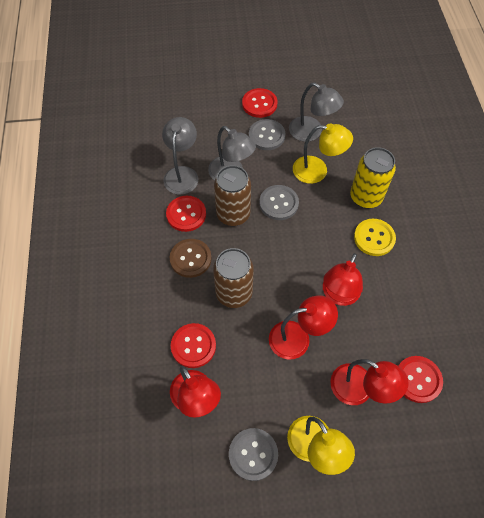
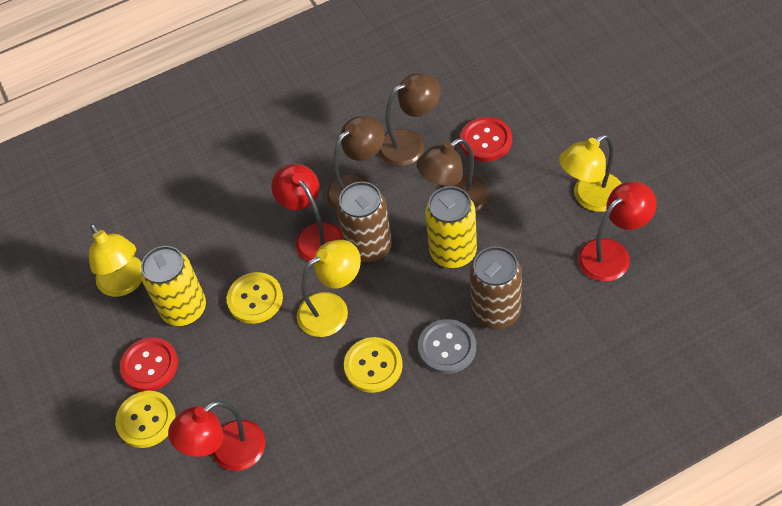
brown button: 1 -> 0
brown lamp: 0 -> 3
grey button: 3 -> 1
grey lamp: 3 -> 0
red button: 4 -> 2
red lamp: 4 -> 3
yellow button: 1 -> 3
yellow can: 1 -> 2
yellow lamp: 2 -> 3

